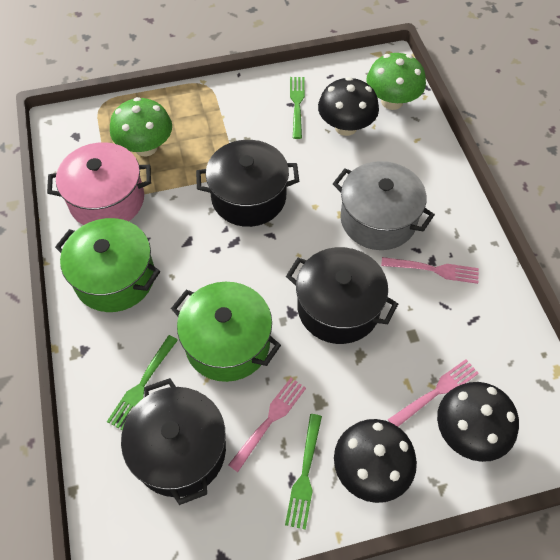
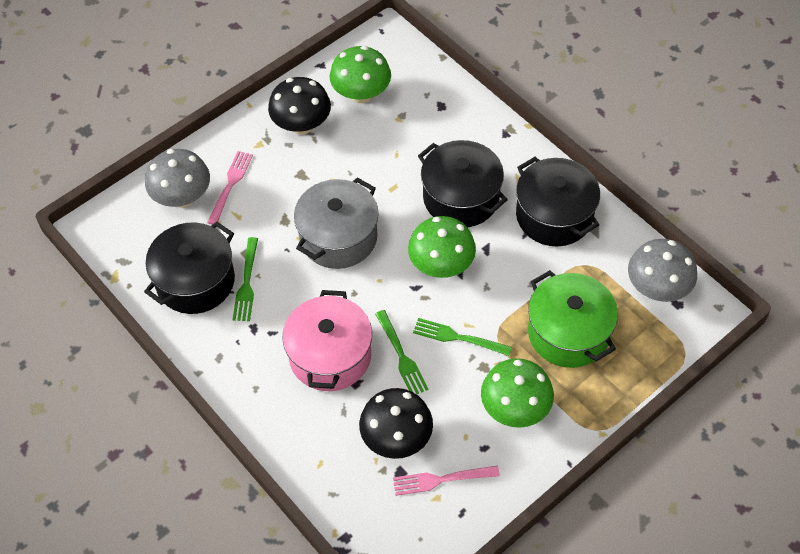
black mushroom: 3 -> 2
green mushroom: 2 -> 3
green pot: 2 -> 1
grey mushroom: 0 -> 2
pink fork: 3 -> 2

